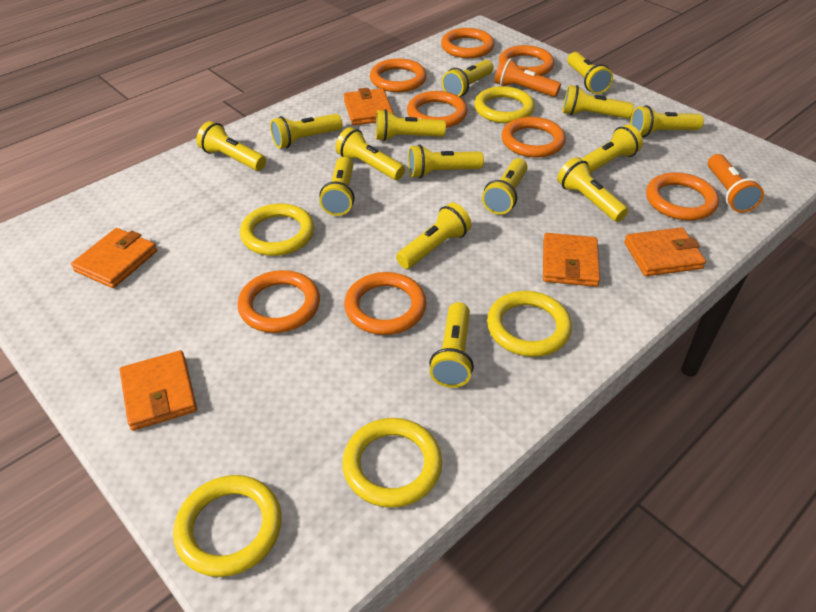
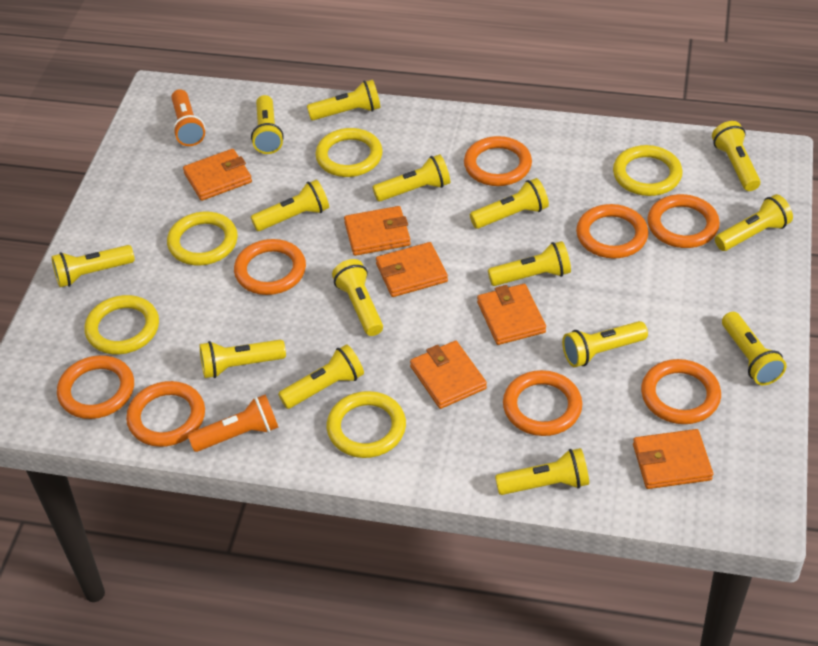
orange wallet: 5 -> 6

